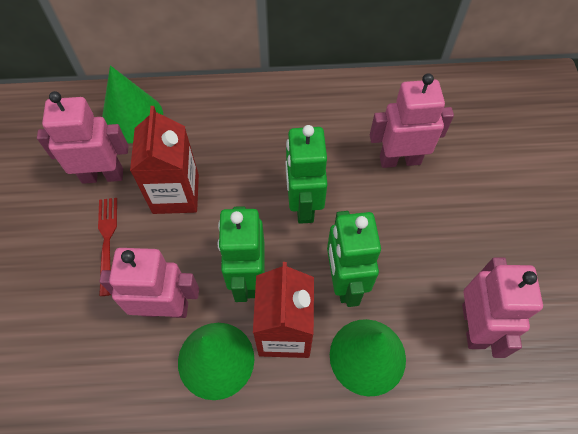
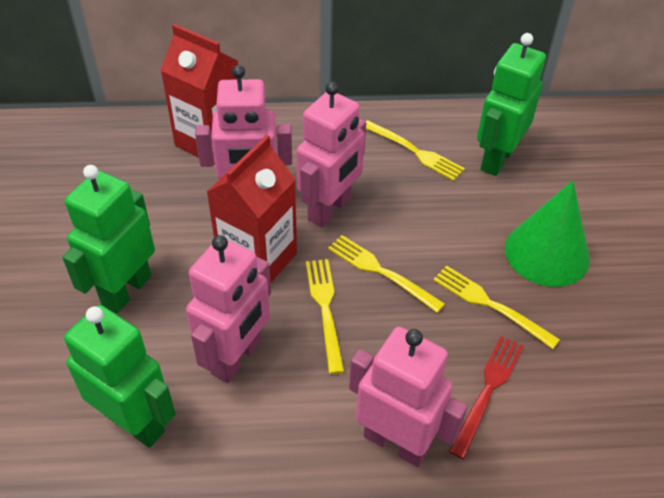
green cone: 3 -> 1
yellow fork: 0 -> 4

